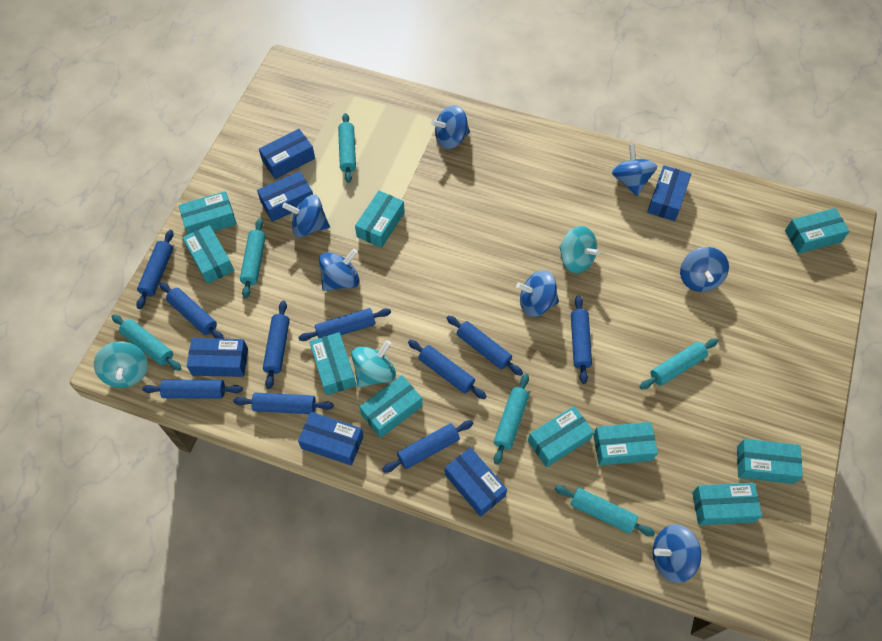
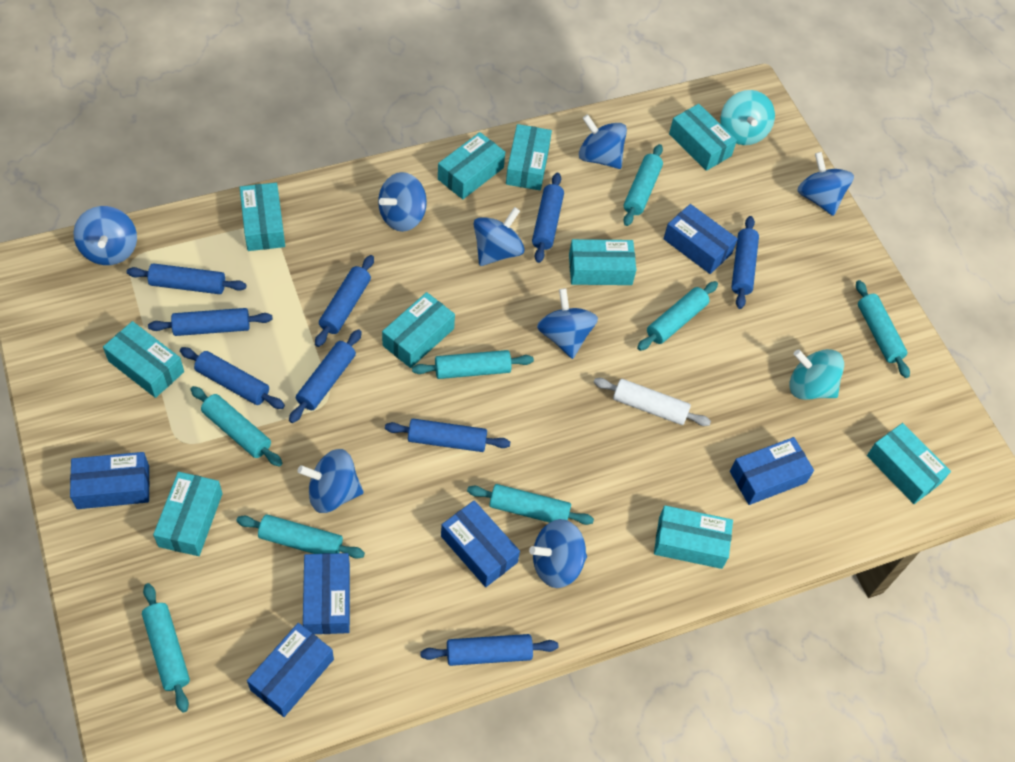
blue rolling pin: 10 -> 9
blue spinning top: 7 -> 8
turquoise rolling pin: 6 -> 8
turquoise spinning top: 3 -> 2
white rolling pin: 0 -> 1

